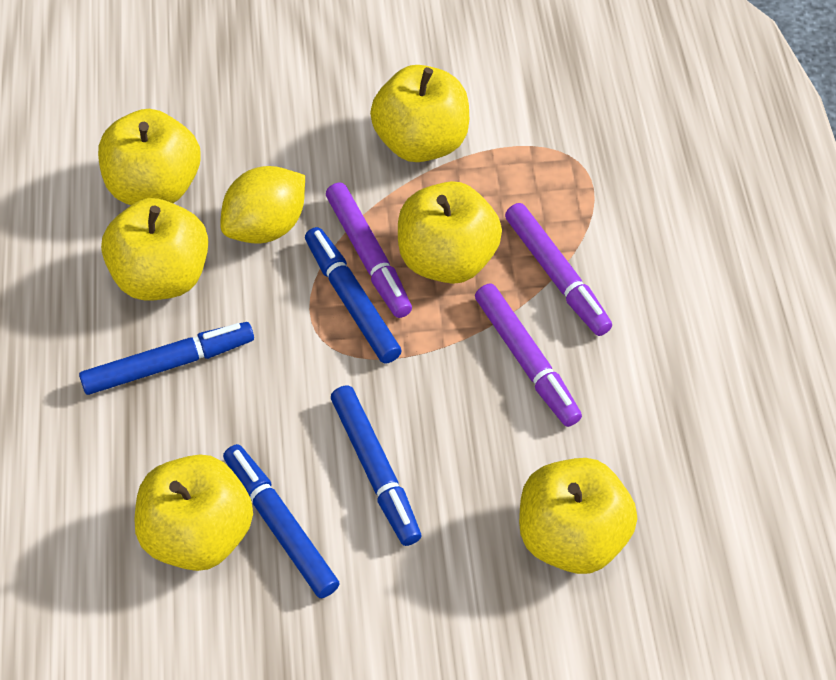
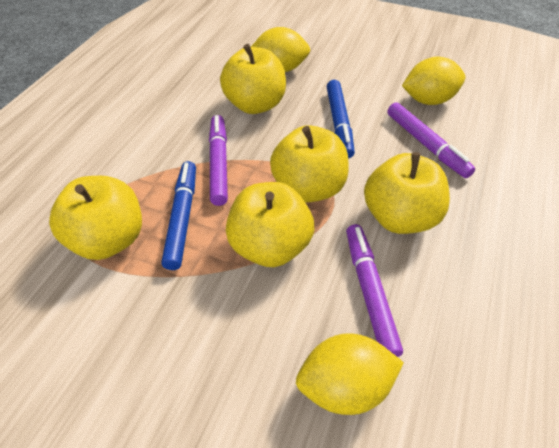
blue marker: 4 -> 2
yellow apple: 6 -> 5
yellow lemon: 1 -> 3

